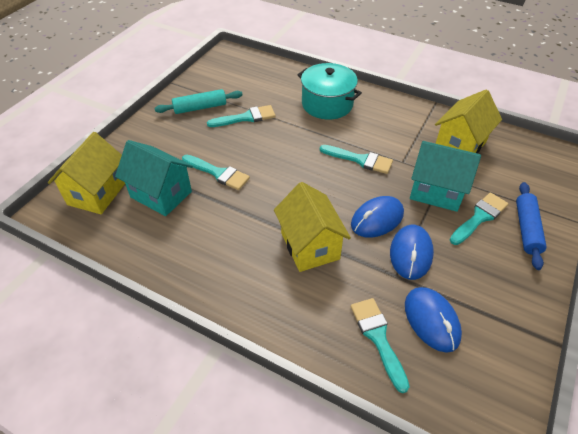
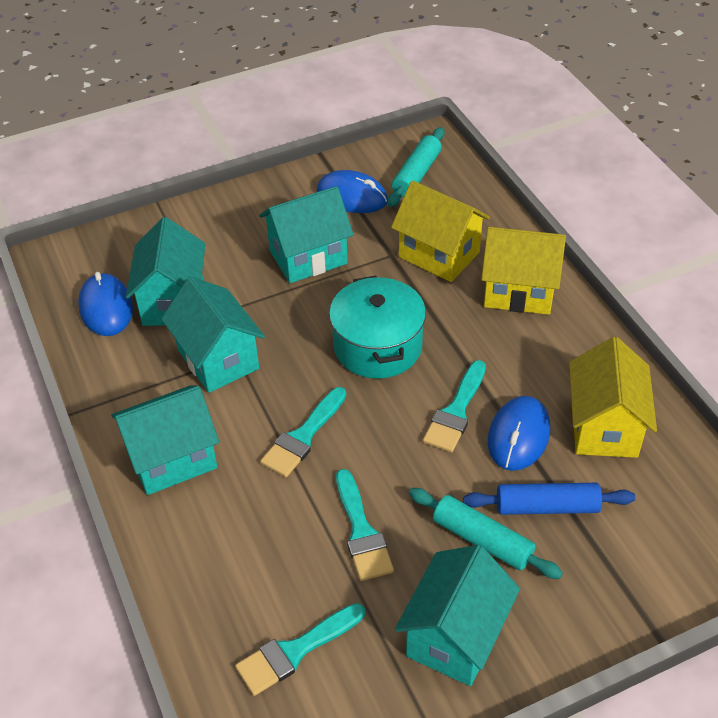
turquoise brush: 5 -> 4
turquoise house: 2 -> 5
turquoise rolling pin: 1 -> 2

